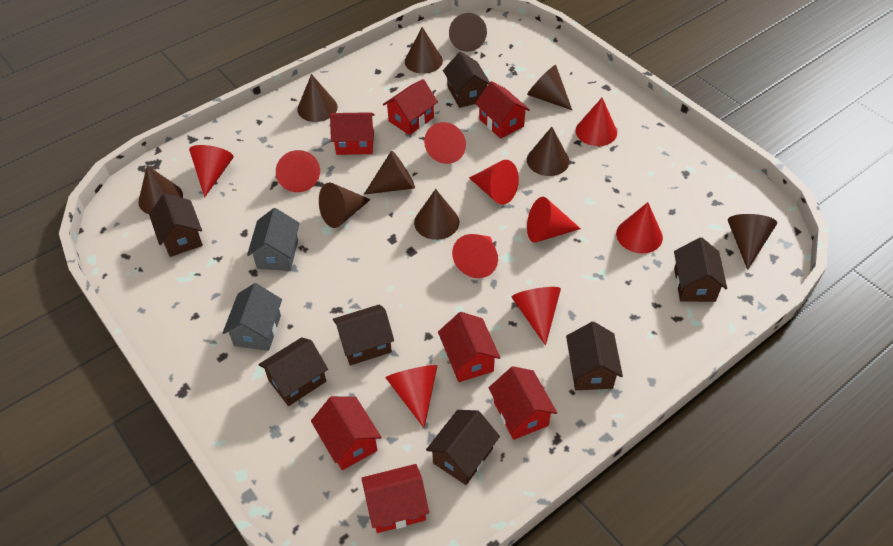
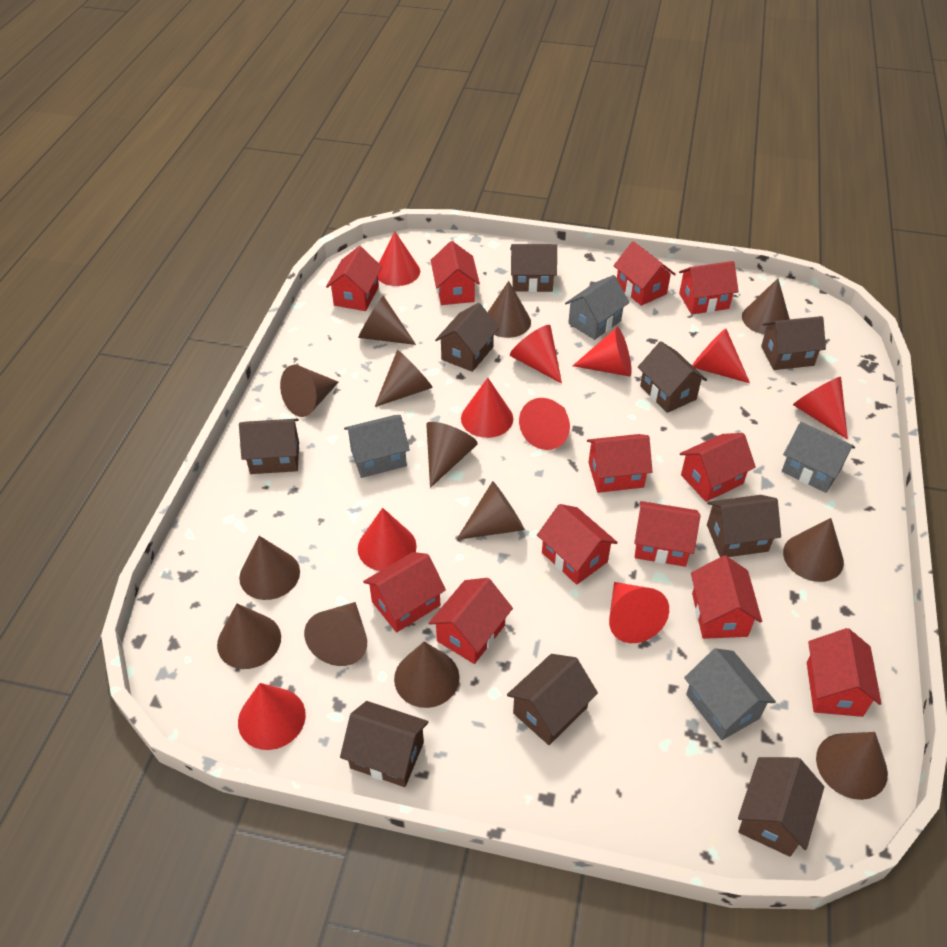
brown cone: 10 -> 13
brown house: 7 -> 9
grey house: 2 -> 4
red house: 7 -> 12

